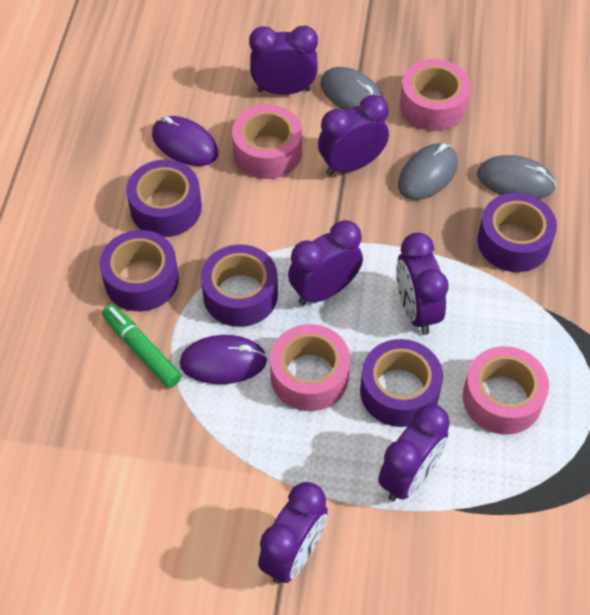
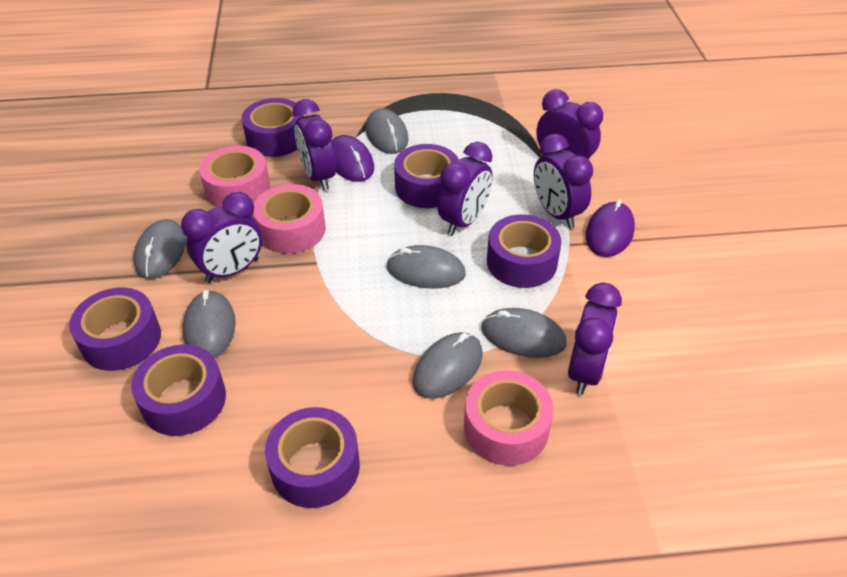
green marker: 1 -> 0
grey mouse: 3 -> 6
pink tape: 4 -> 3
purple tape: 5 -> 6

